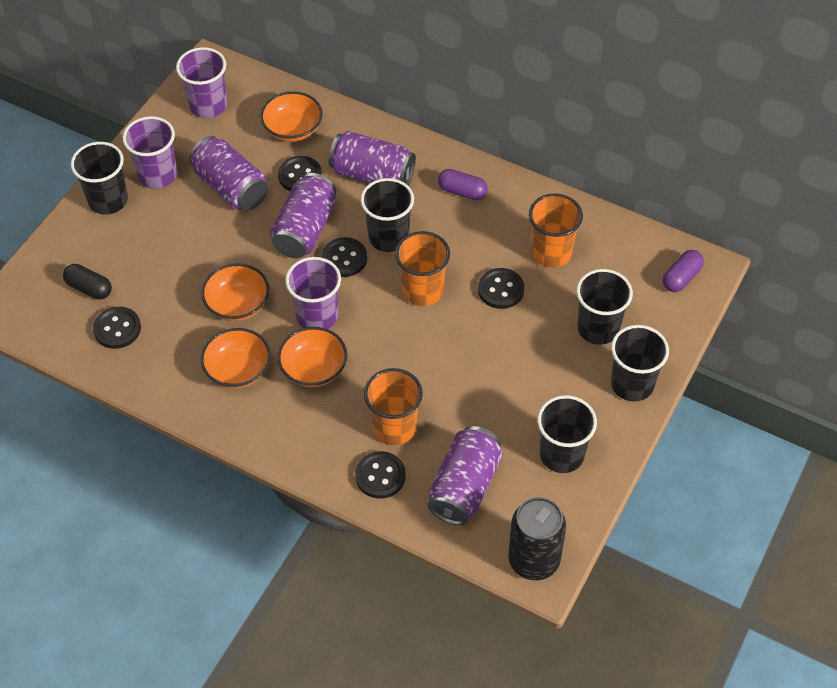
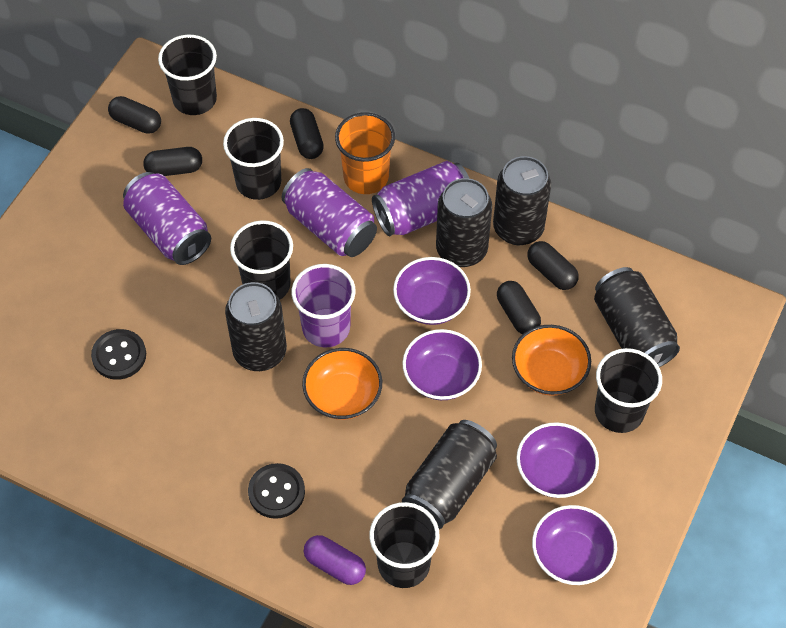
black button: 5 -> 2
black can: 1 -> 5
black capsule: 1 -> 5
orange bowl: 4 -> 2
orange cup: 3 -> 1
purple bowl: 0 -> 4
purple can: 4 -> 3
purple capsule: 2 -> 1
purple cup: 3 -> 1

